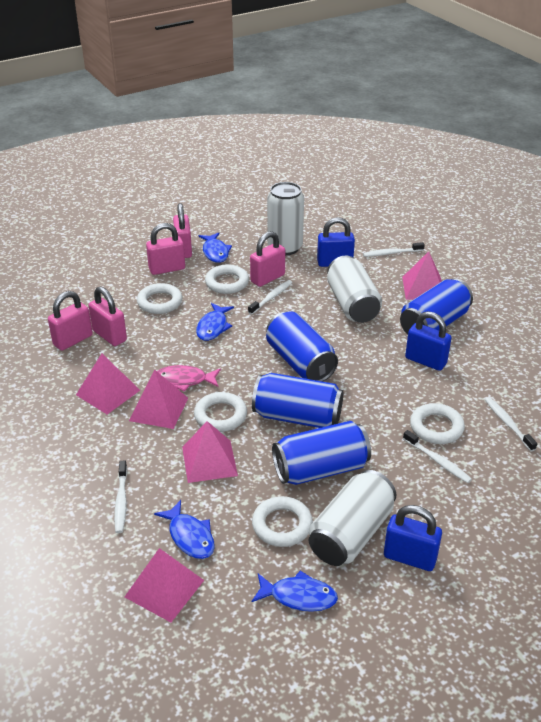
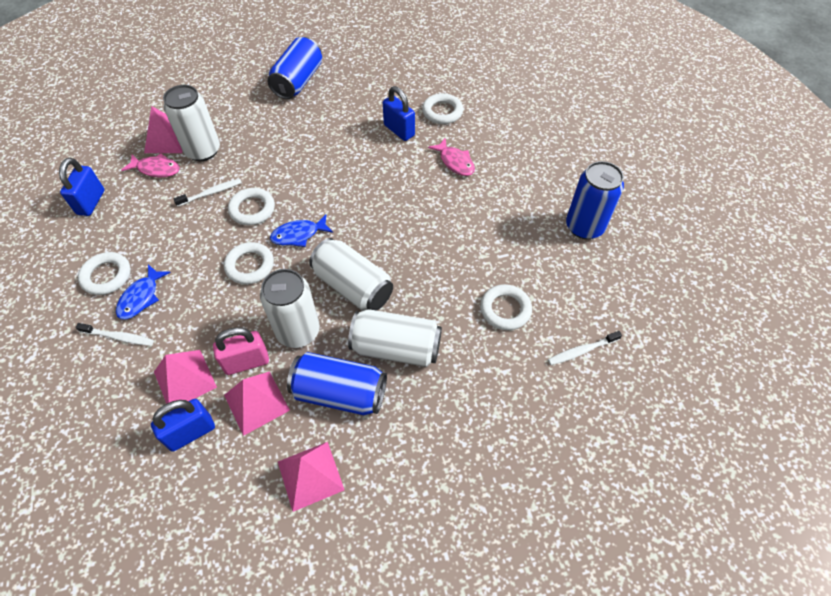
blue can: 4 -> 3
blue fish: 4 -> 2
pink fish: 1 -> 2
pink padlock: 5 -> 1
pink pyramid: 5 -> 4
white can: 3 -> 4
white toothbrush: 5 -> 3

